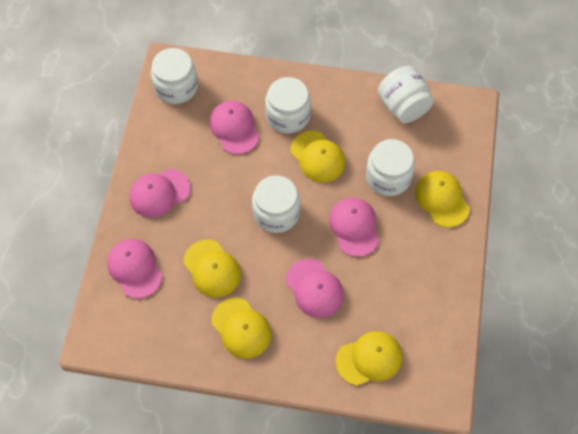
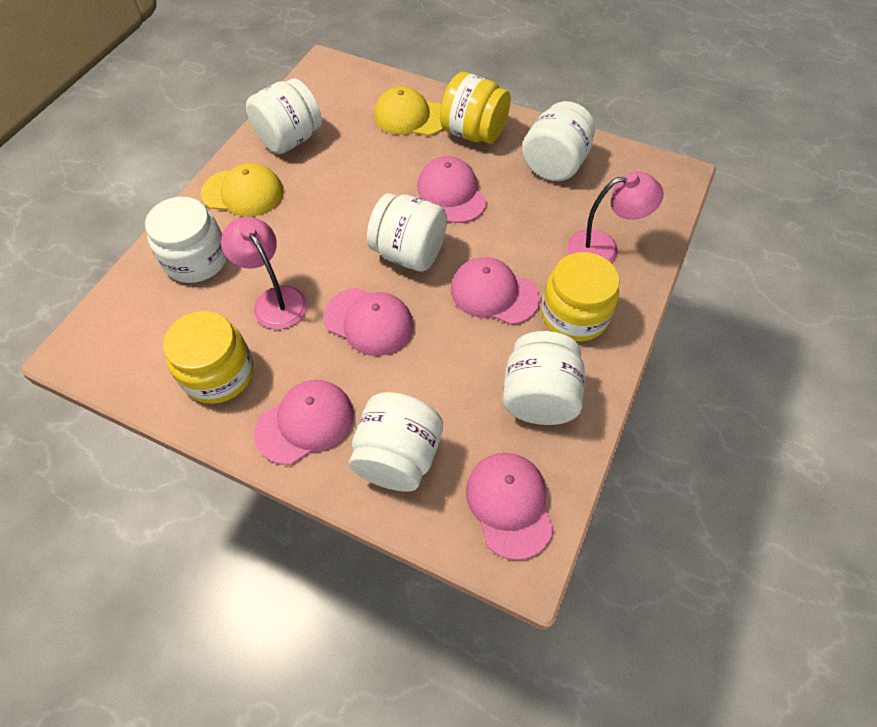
pink lamp: 0 -> 2
white jar: 5 -> 6
yellow cap: 5 -> 2
yellow jar: 0 -> 3

